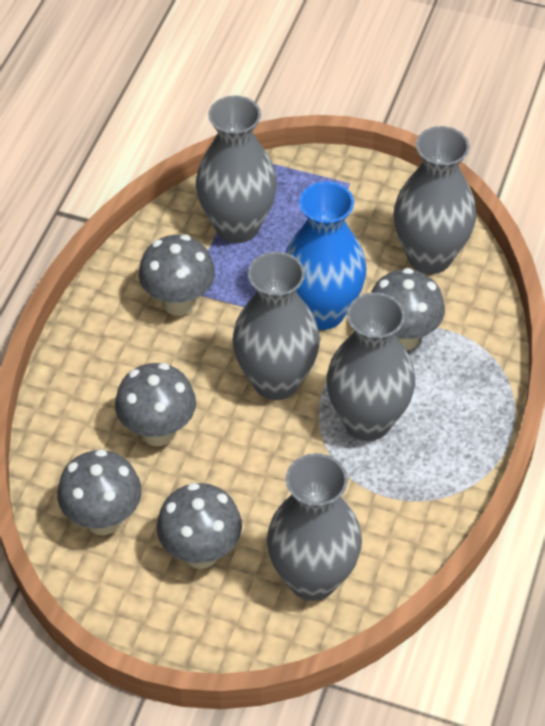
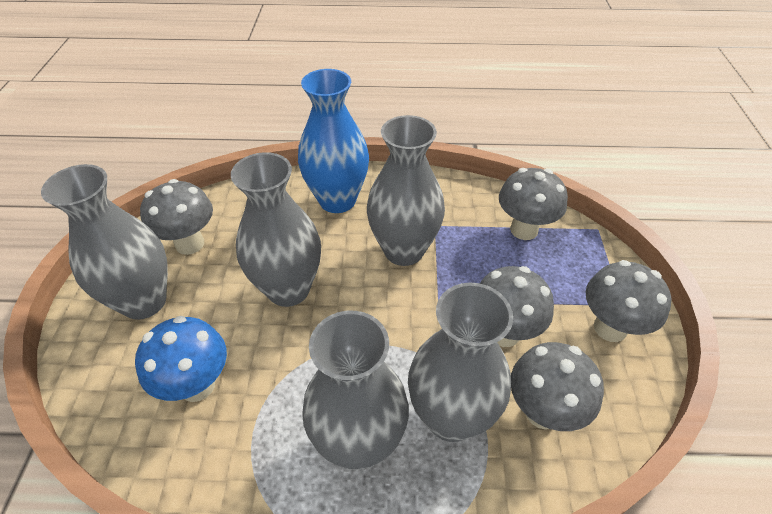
blue mushroom: 0 -> 1

